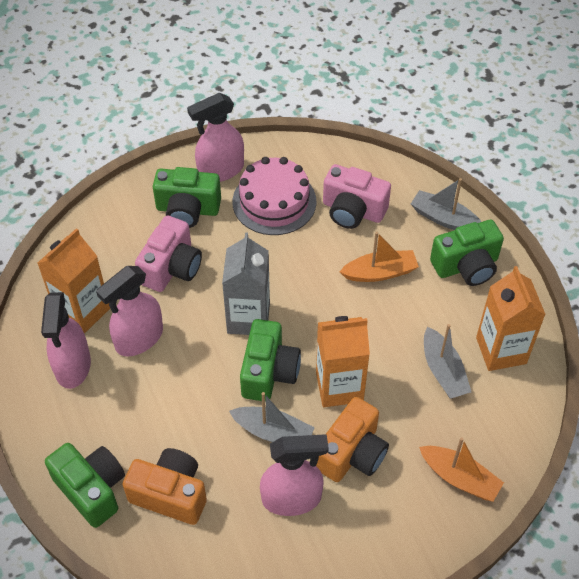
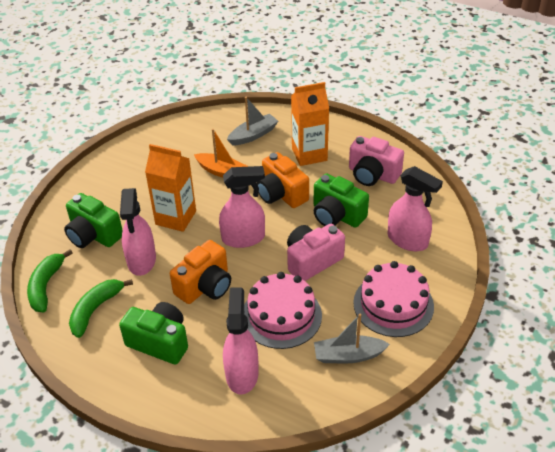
green banana: 0 -> 2
green camera: 4 -> 3
grey boat: 3 -> 2
grey carton: 1 -> 0
orange boat: 2 -> 1
orange carton: 3 -> 2
pink cake: 1 -> 2

